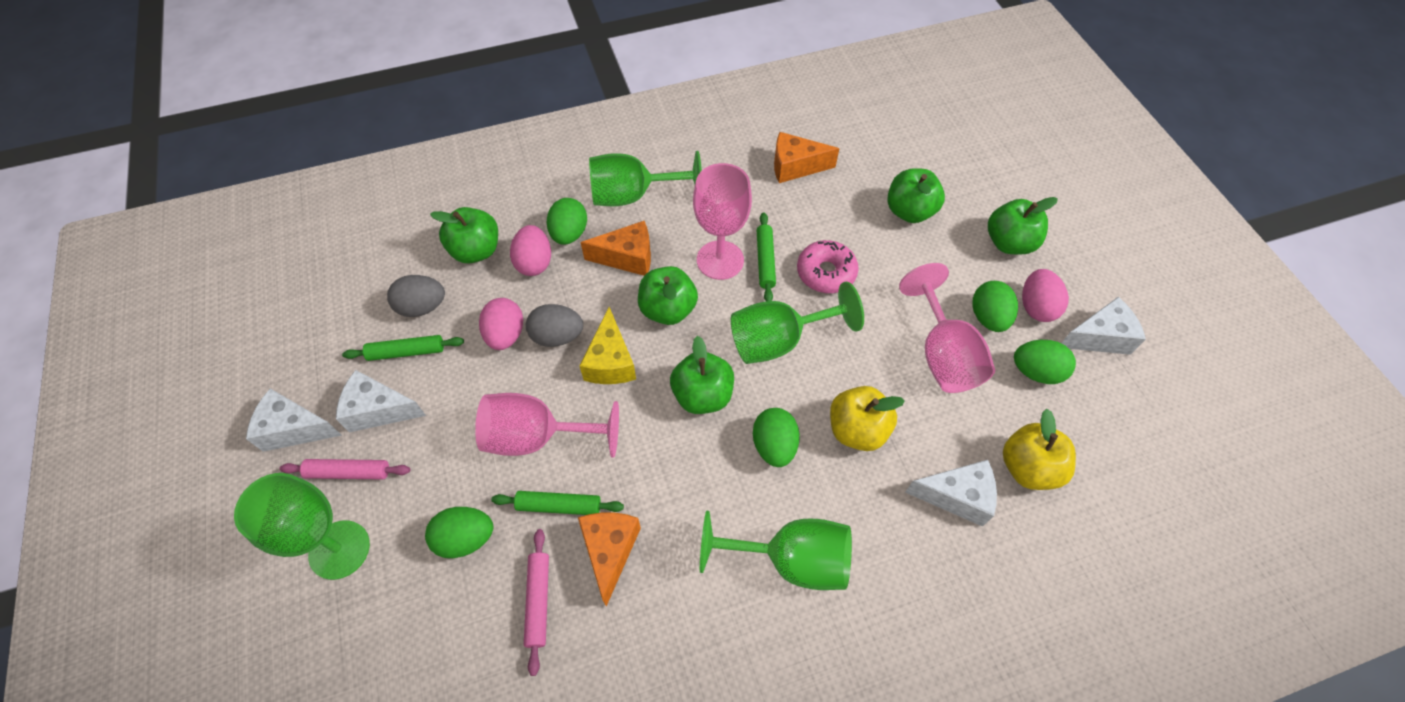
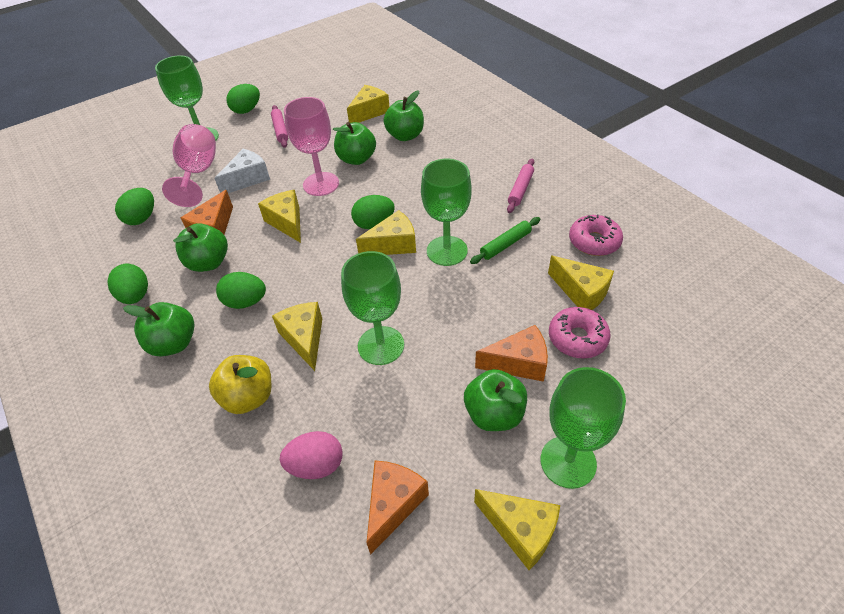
green rolling pin: 3 -> 1
grey egg: 2 -> 0
pink donut: 1 -> 2
pink egg: 3 -> 1
pink goblet: 3 -> 2
white cheese: 4 -> 1
yellow apple: 2 -> 1
yellow cheese: 1 -> 6

